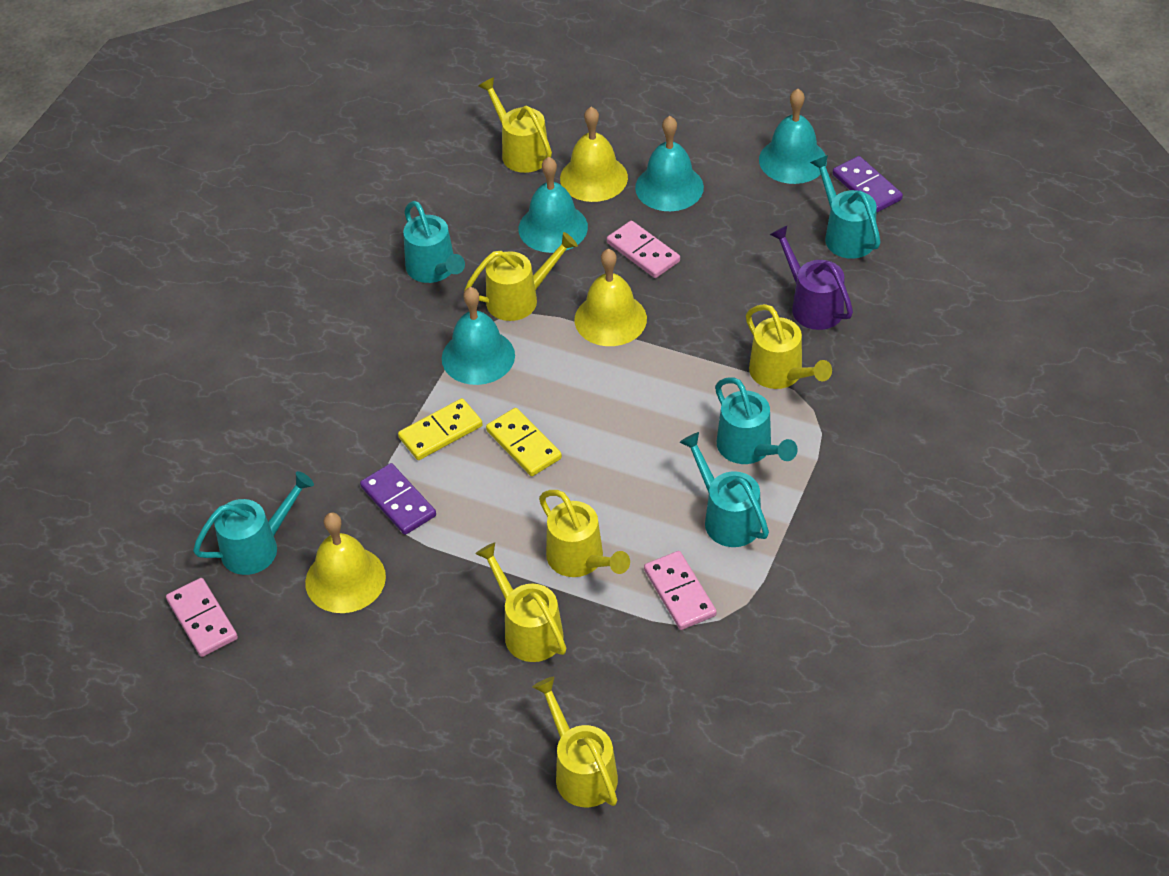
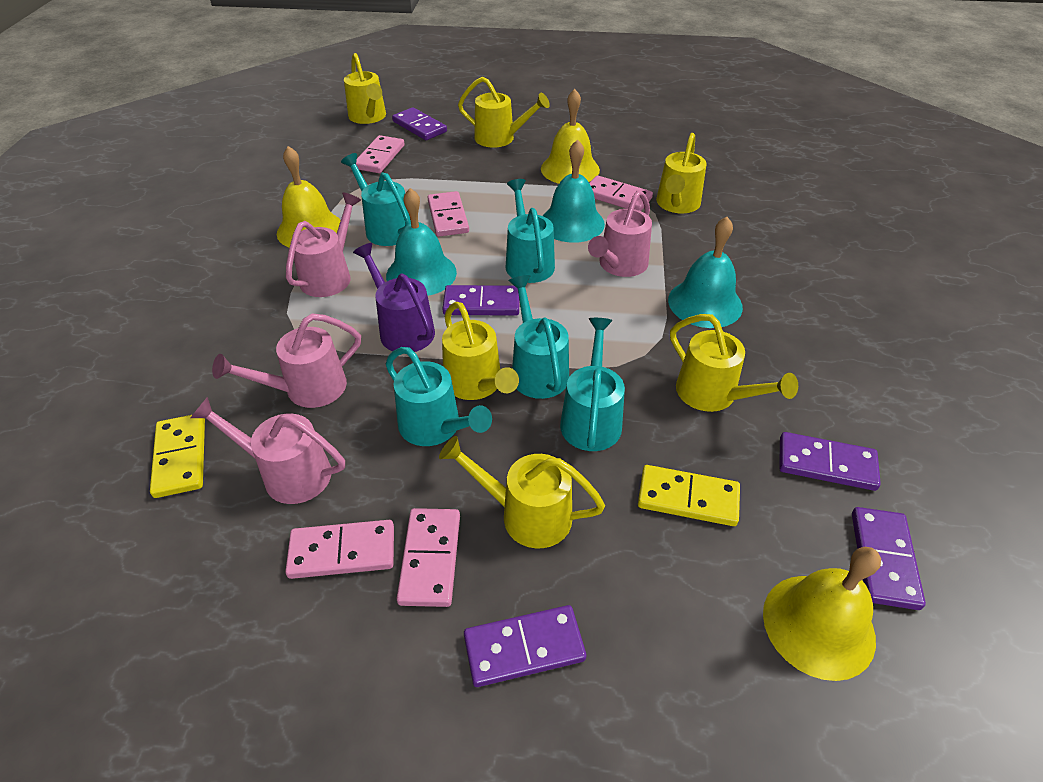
pink domino: 3 -> 5
pink watering can: 0 -> 4
purple domino: 2 -> 5
turquoise bell: 4 -> 3

